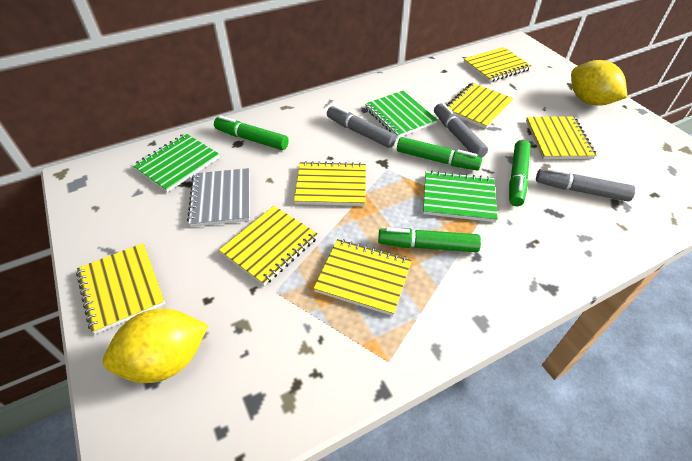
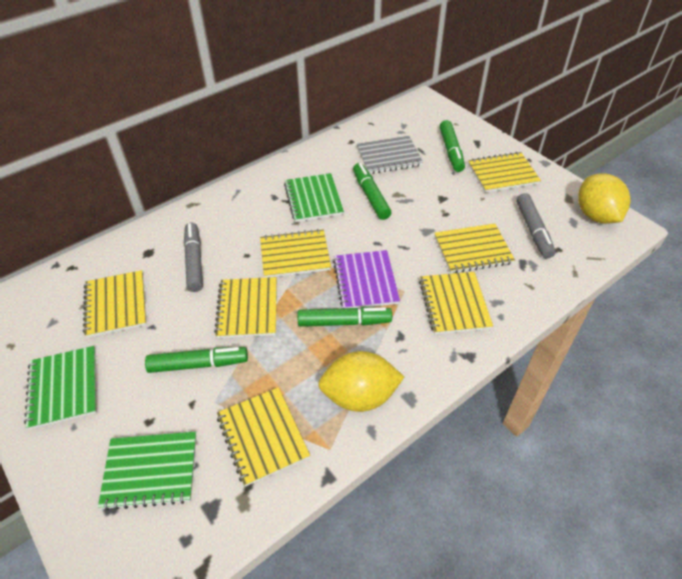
grey marker: 3 -> 2
purple notebook: 0 -> 1

